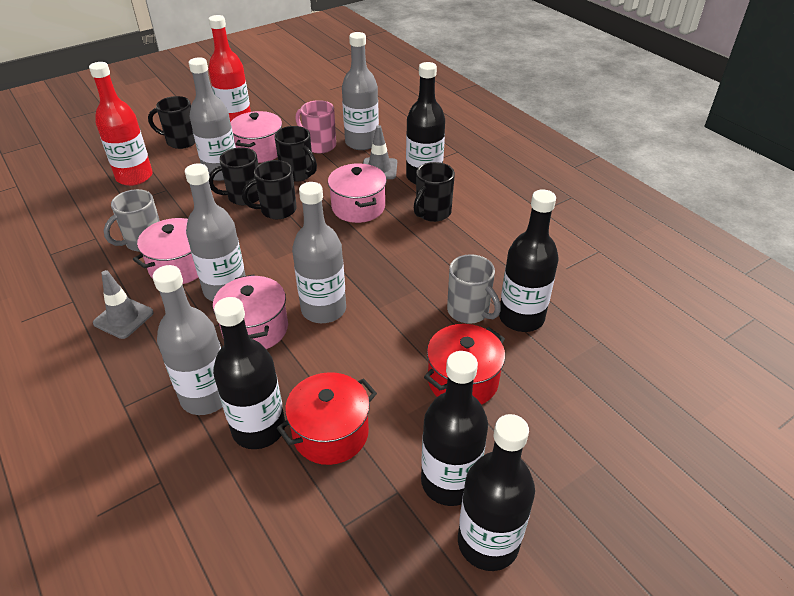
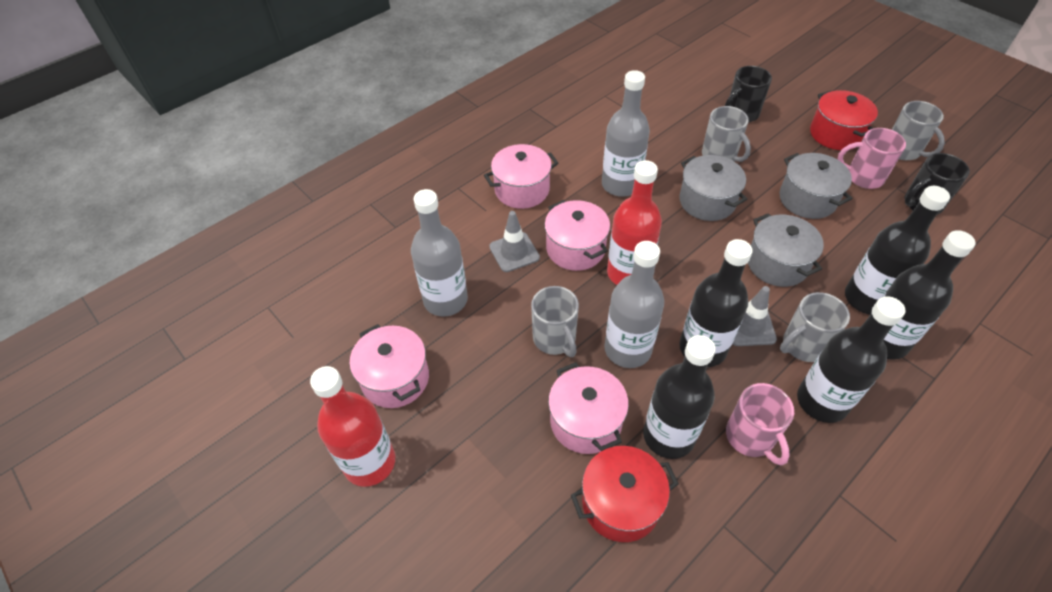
black mug: 5 -> 2
grey bottle: 5 -> 3
grey mug: 2 -> 4
grey pot: 0 -> 3
pink mug: 1 -> 2

